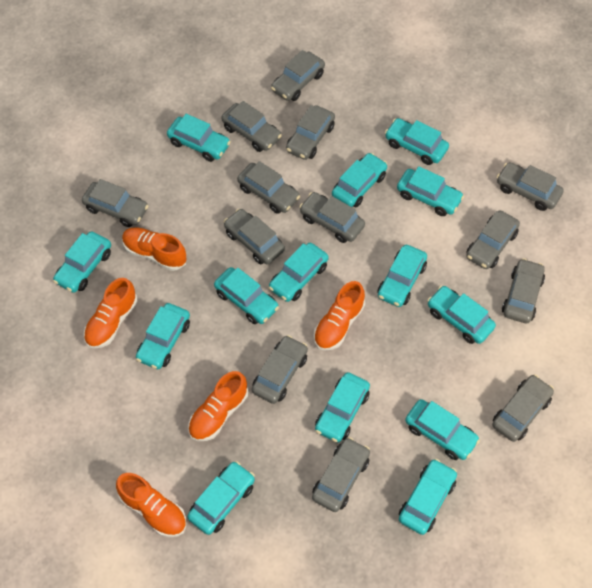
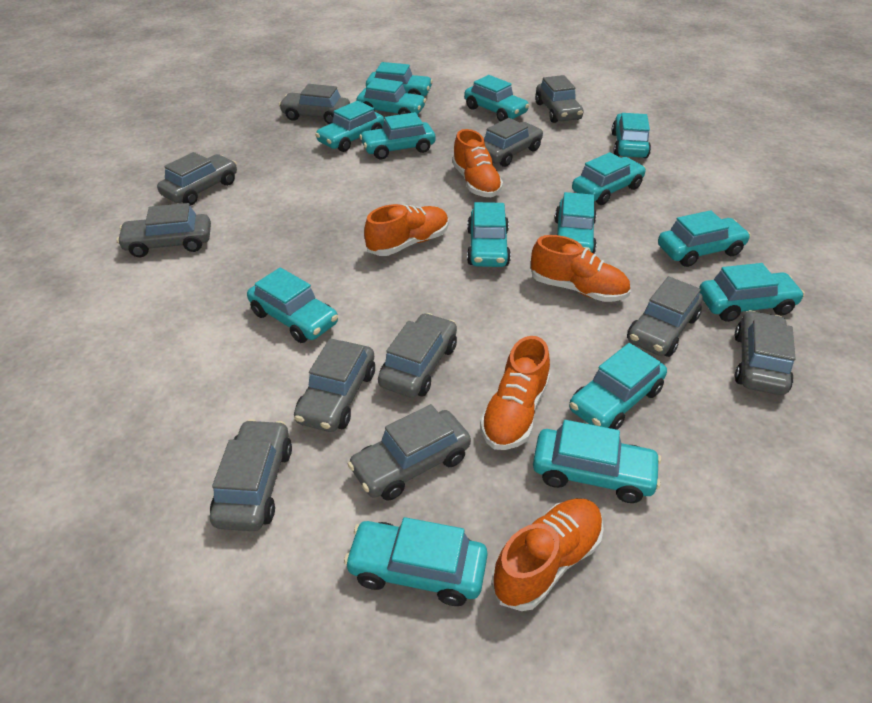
grey car: 13 -> 11
turquoise car: 14 -> 15

